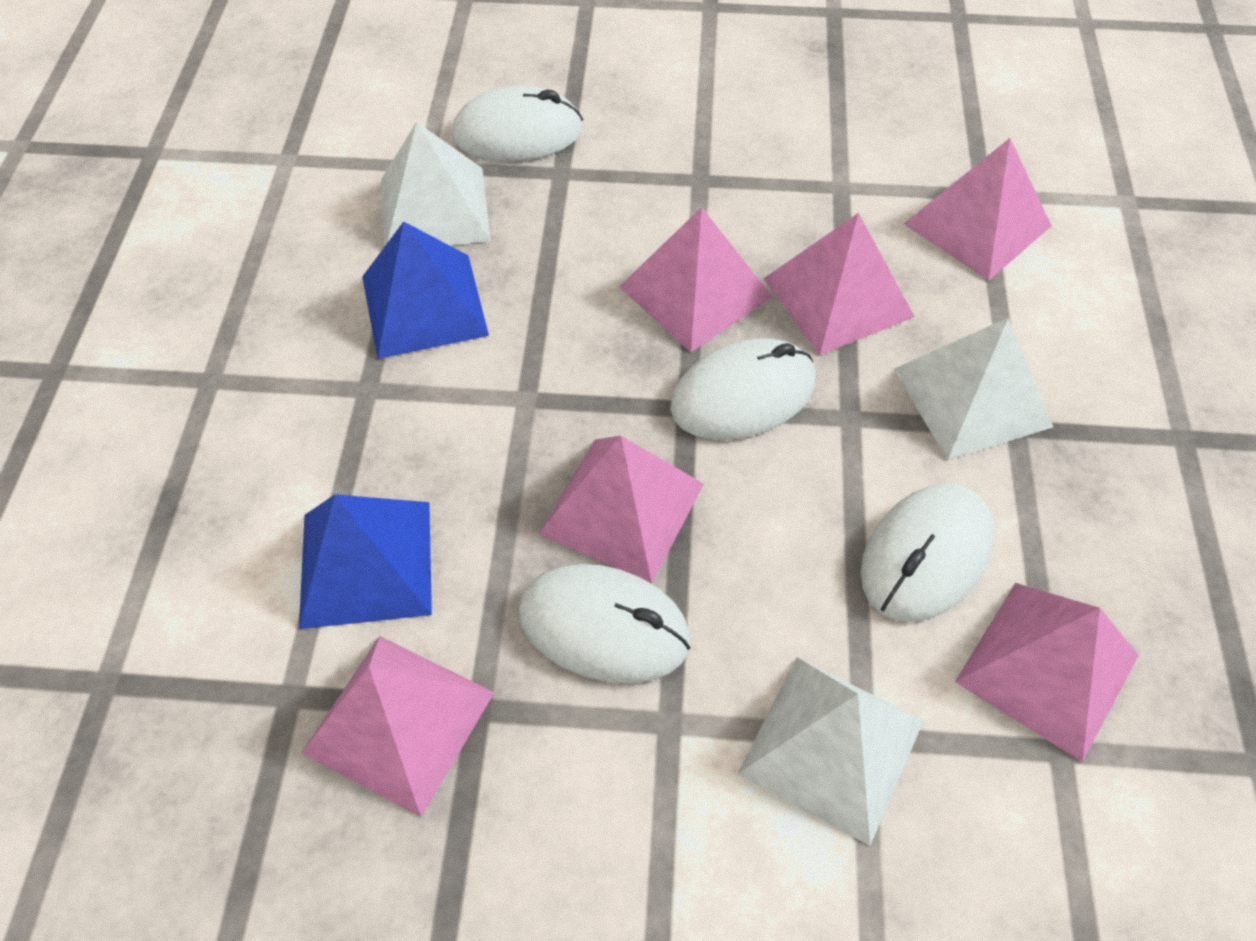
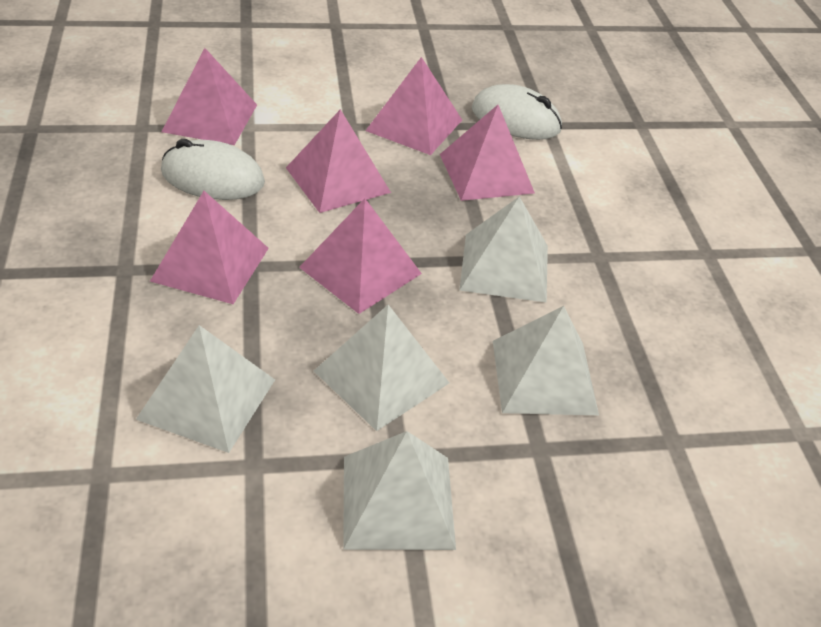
blue pyramid: 2 -> 0
white mouse: 4 -> 2
white pyramid: 3 -> 5

